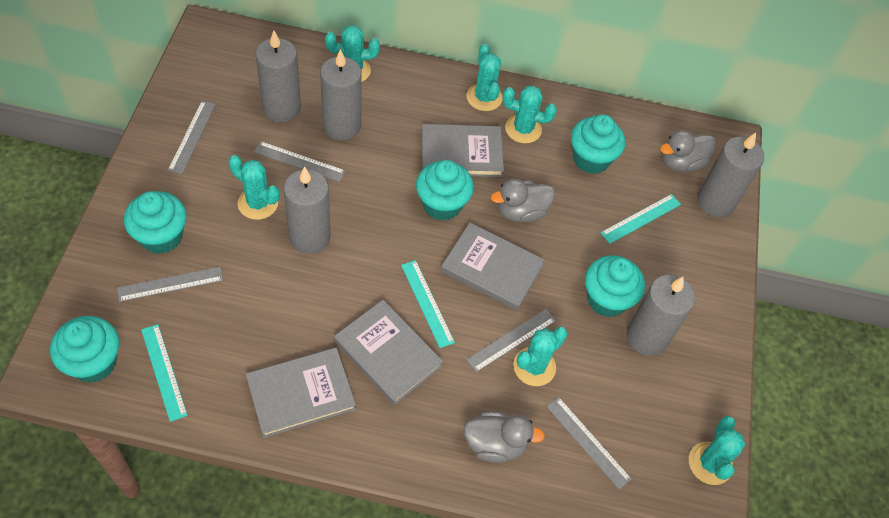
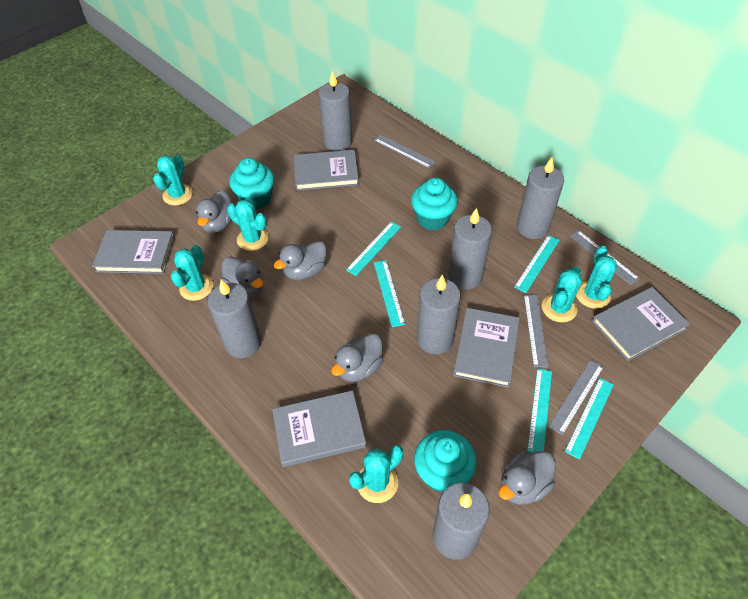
grey book: 4 -> 5
grey candle: 5 -> 6
grey duck: 3 -> 5
grey ruler: 5 -> 4
turquoise cupcake: 5 -> 3
turquoise ruler: 3 -> 5

